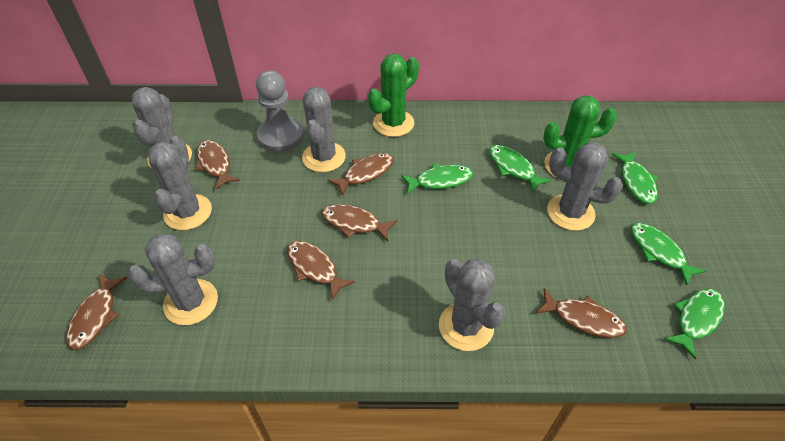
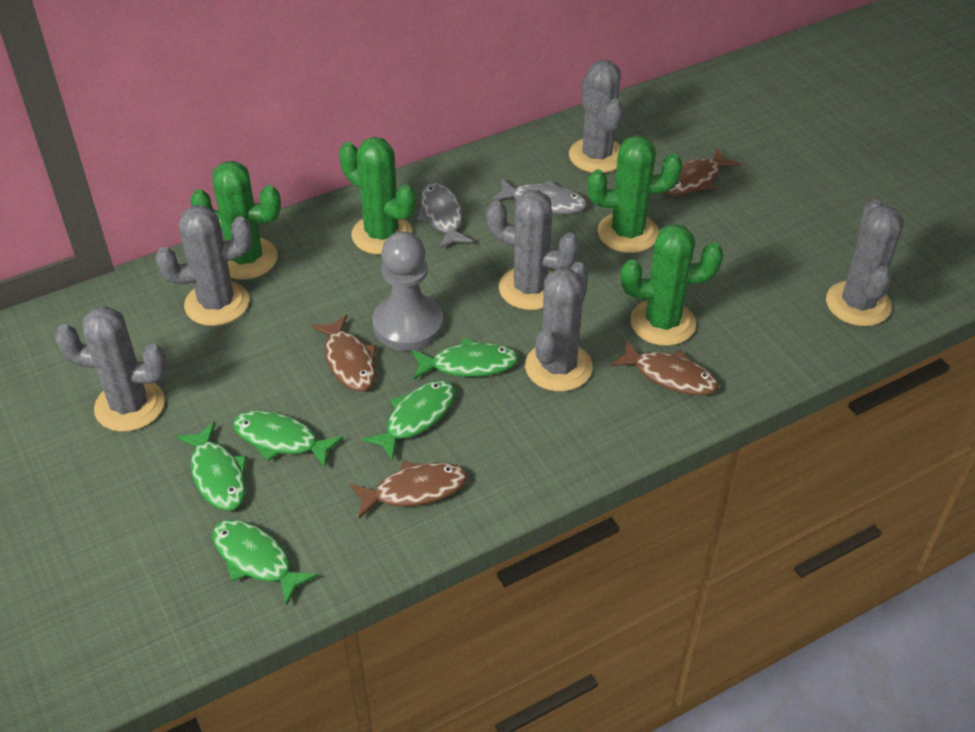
brown fish: 6 -> 4
green cactus: 2 -> 4
grey fish: 0 -> 2

